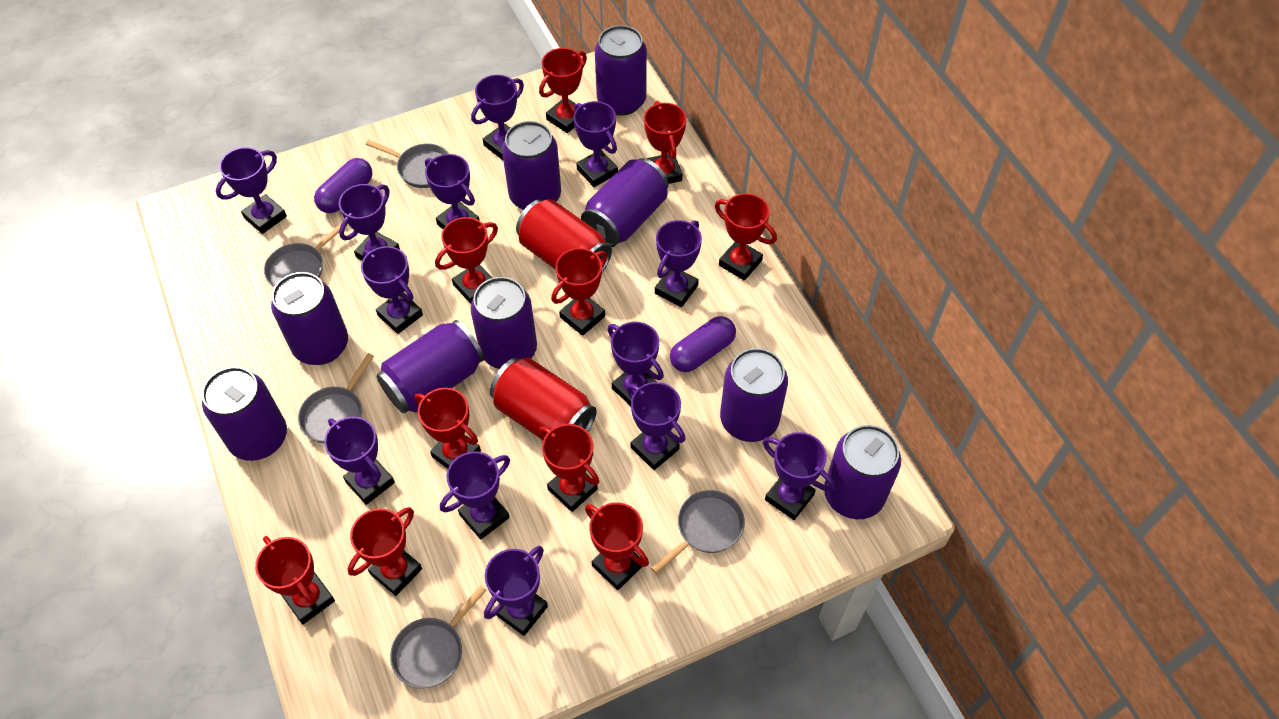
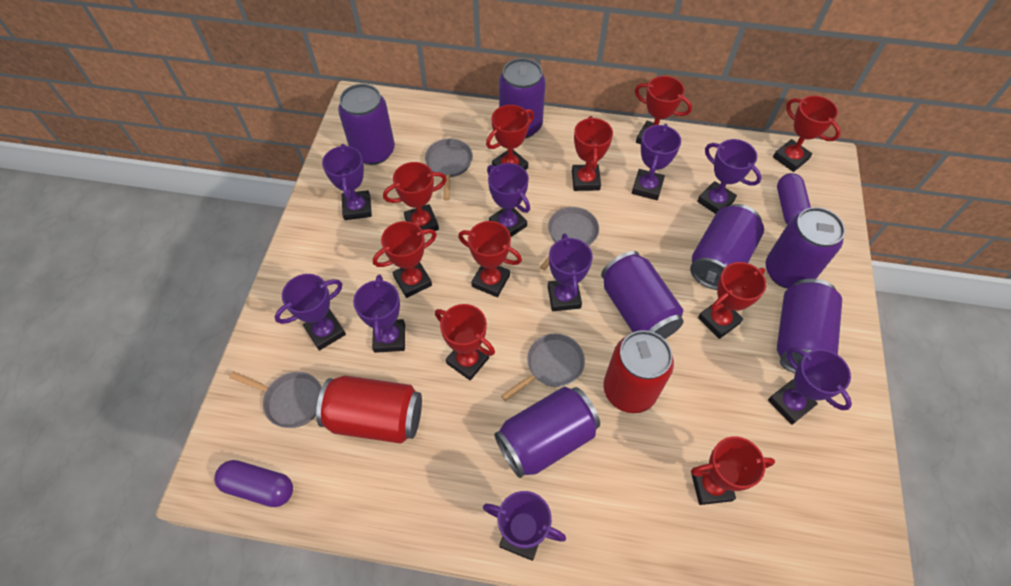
grey pan: 5 -> 4
purple can: 9 -> 7
purple trophy: 13 -> 9

